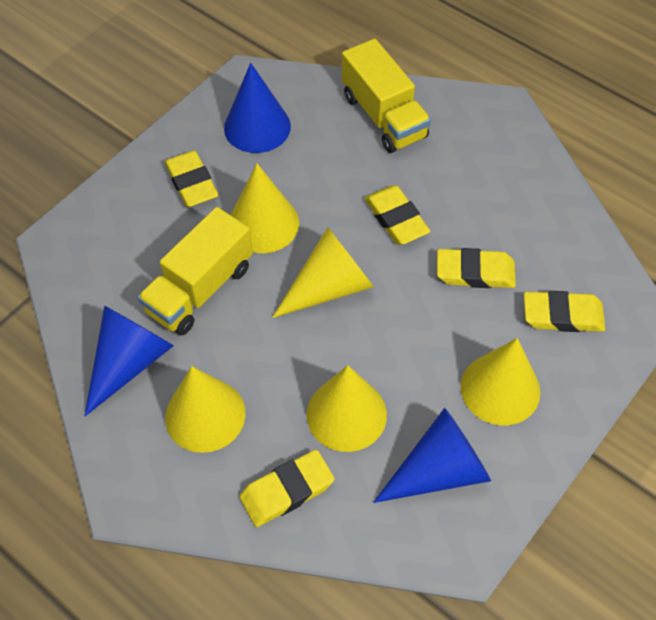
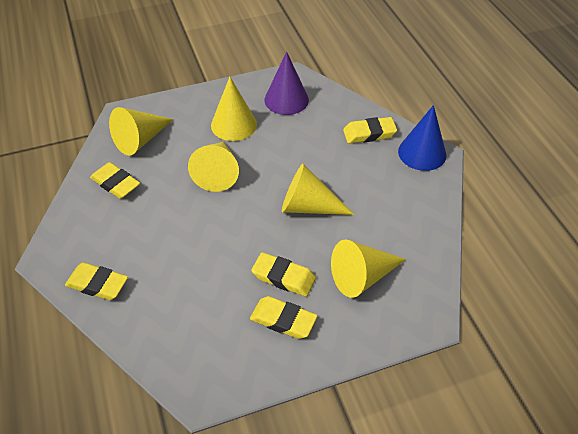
blue cone: 3 -> 1
purple cone: 0 -> 1
yellow truck: 2 -> 0

